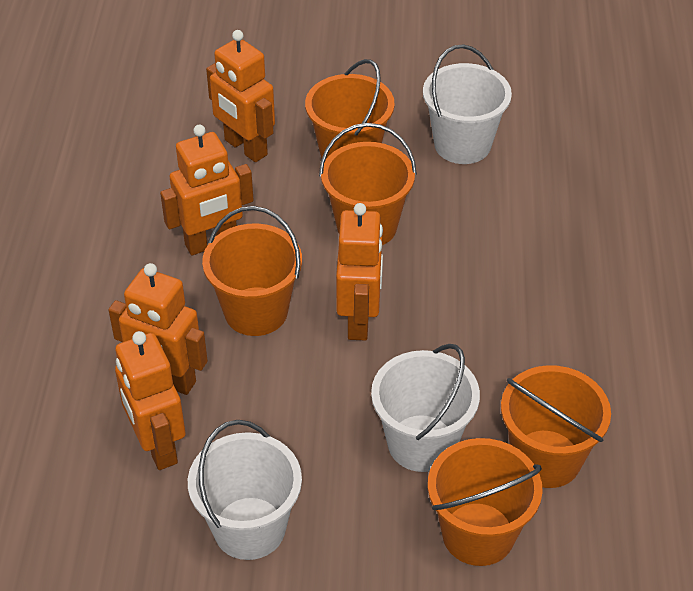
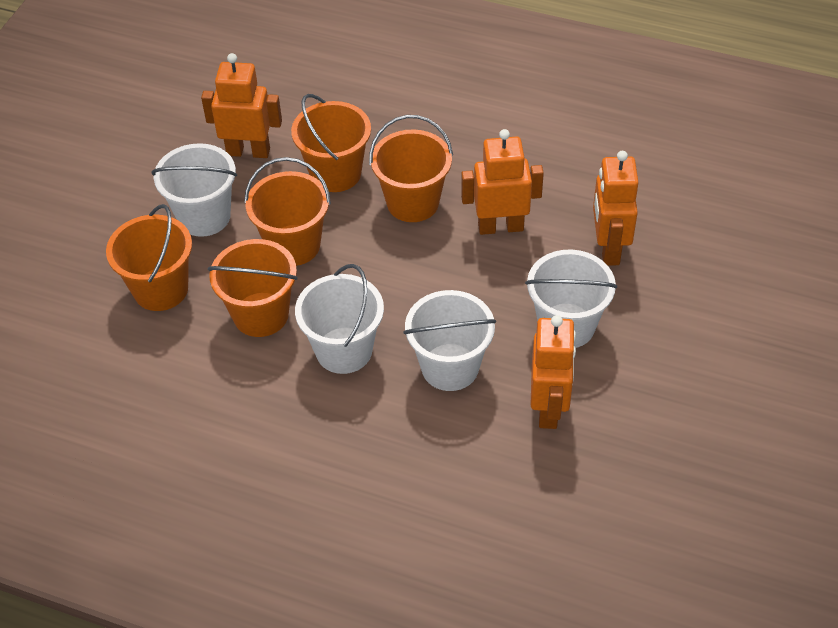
orange robot: 5 -> 4
white bucket: 3 -> 4

